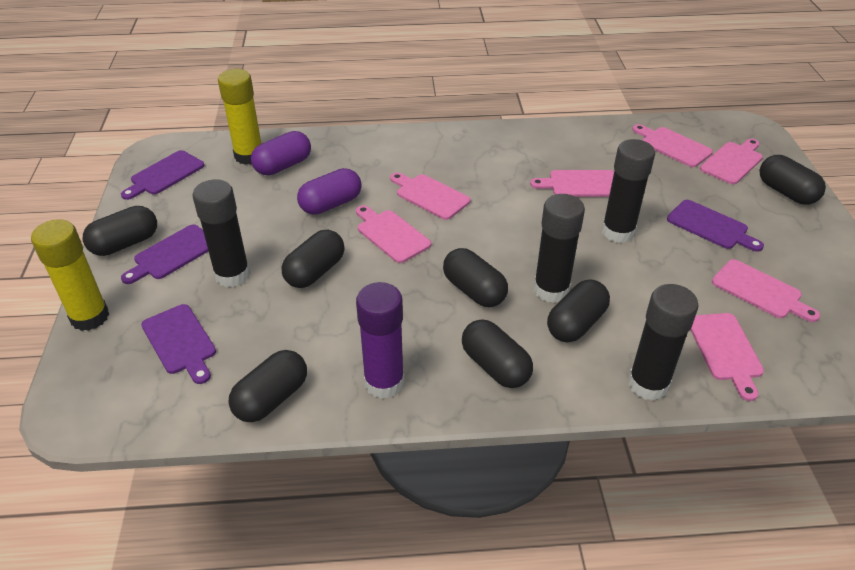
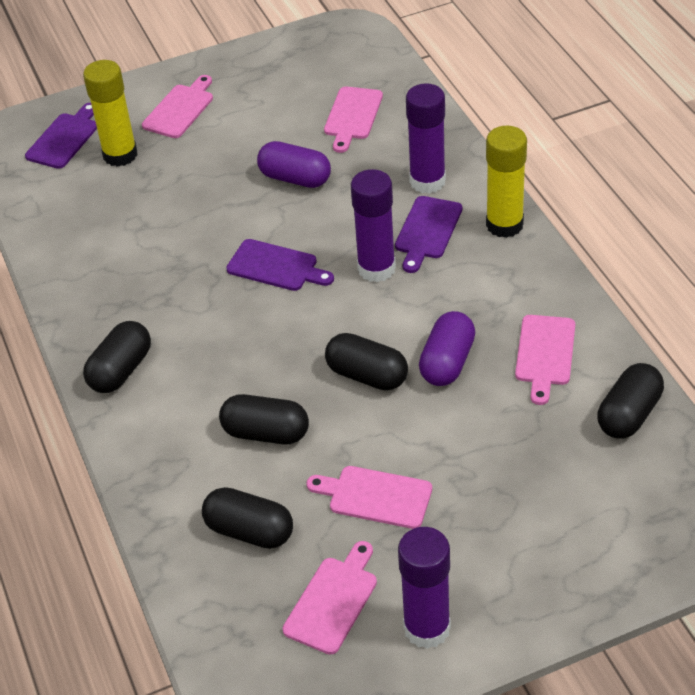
black capsule: 7 -> 5
black glue stick: 4 -> 0
pink cutting board: 7 -> 5
purple cutting board: 4 -> 3
purple glue stick: 1 -> 3

